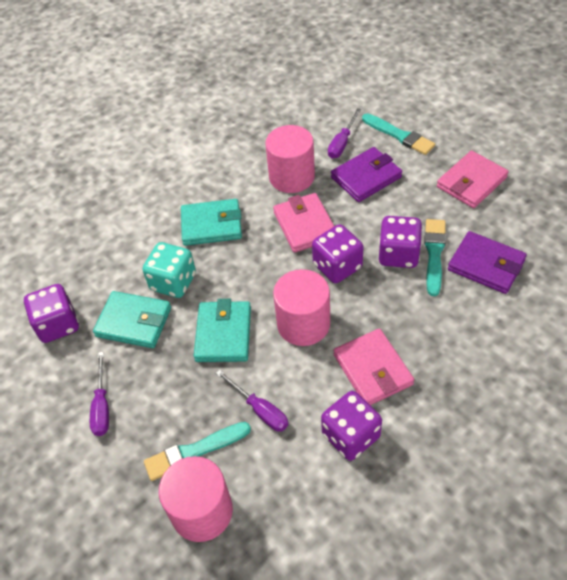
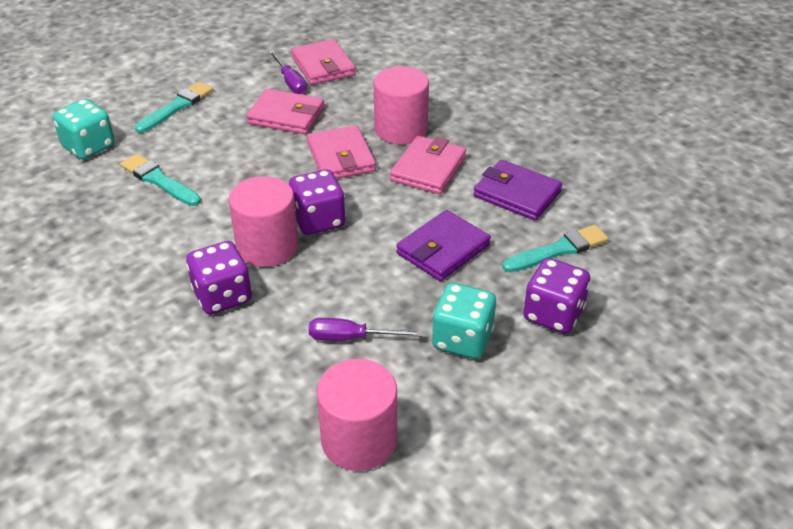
pink wallet: 3 -> 4
purple dice: 4 -> 3
purple screwdriver: 3 -> 2
turquoise dice: 1 -> 2
turquoise wallet: 3 -> 0

